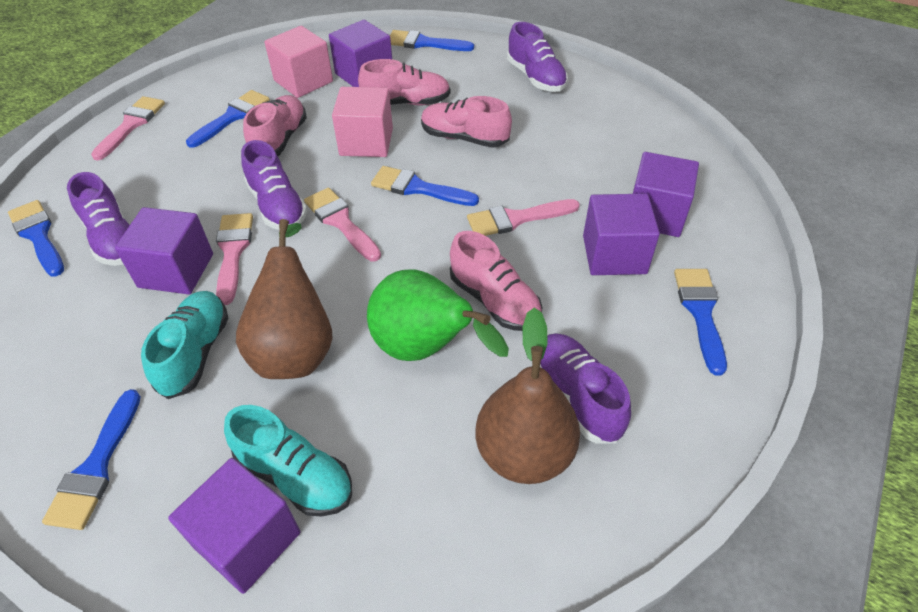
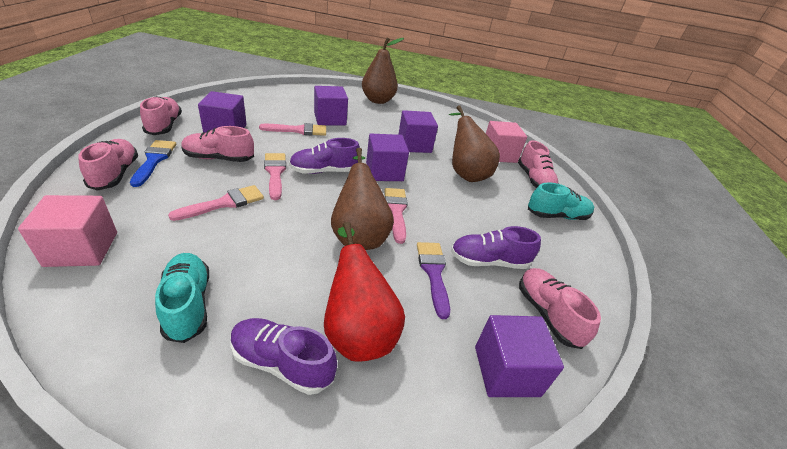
blue brush: 6 -> 1
brown pear: 2 -> 3
green pear: 1 -> 0
pink shoe: 4 -> 5
purple brush: 0 -> 1
purple shoe: 4 -> 3
red pear: 0 -> 1

